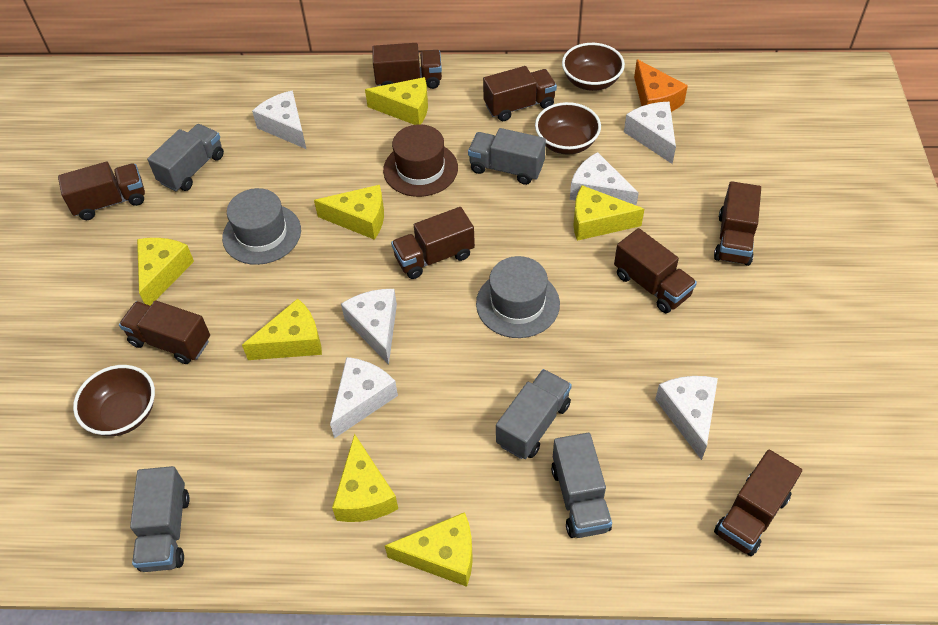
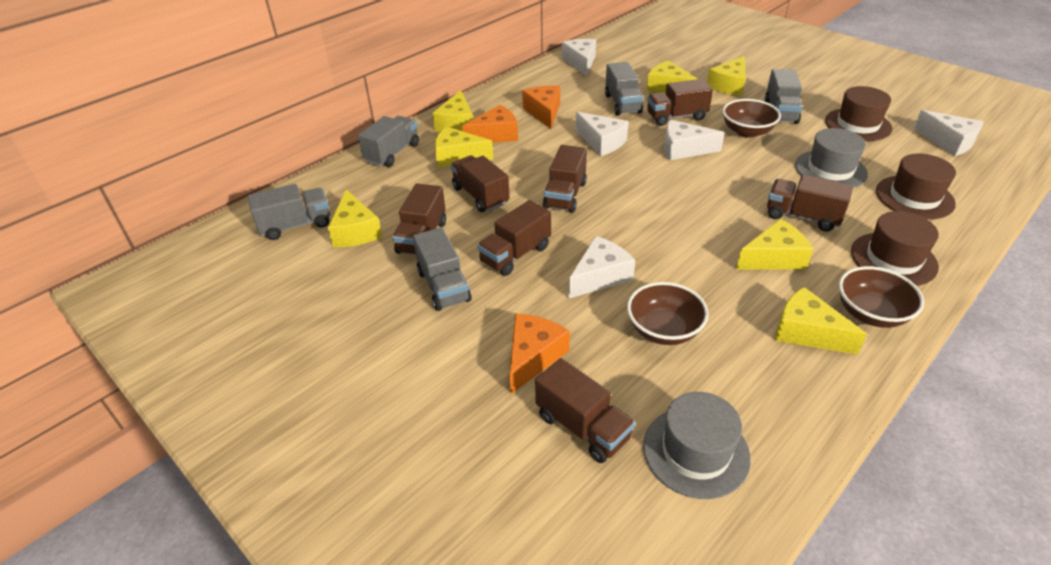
brown hat: 1 -> 3
brown truck: 8 -> 7
orange cheese: 1 -> 3
white cheese: 6 -> 5

